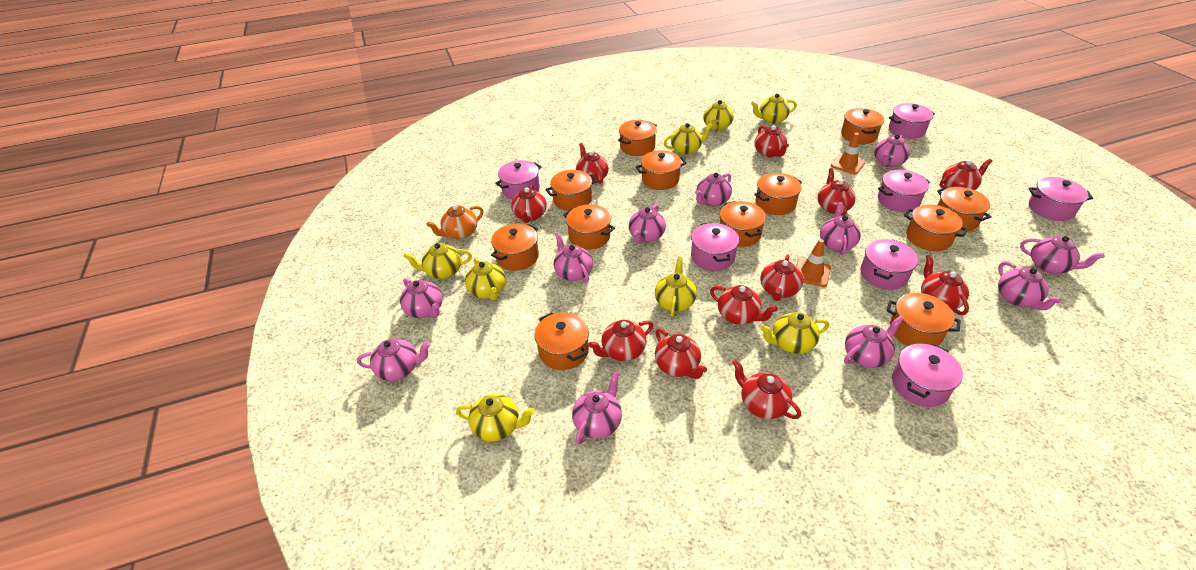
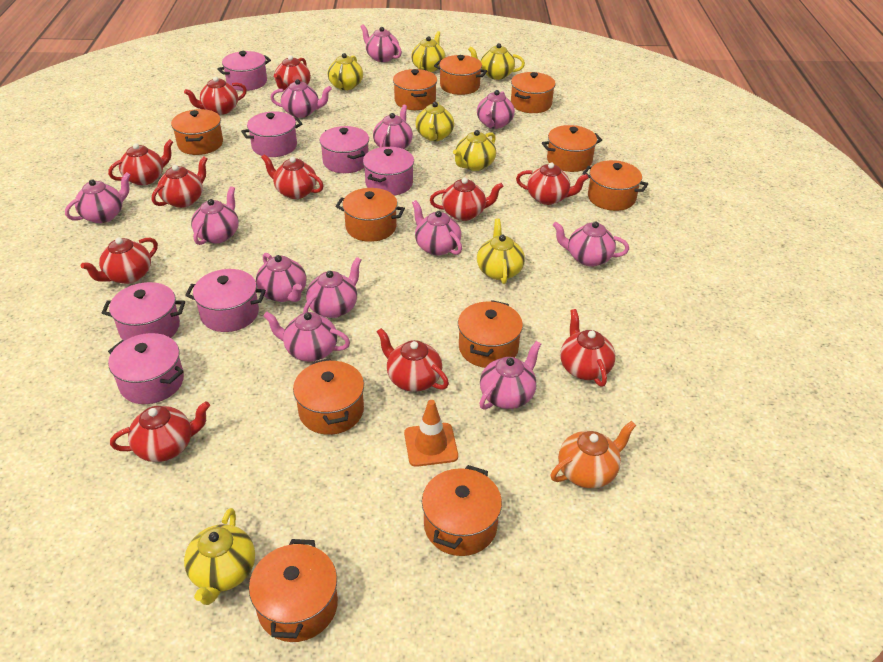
orange pot: 12 -> 11
orange traffic cone: 2 -> 1
pink teapot: 11 -> 12
yellow teapot: 8 -> 7

